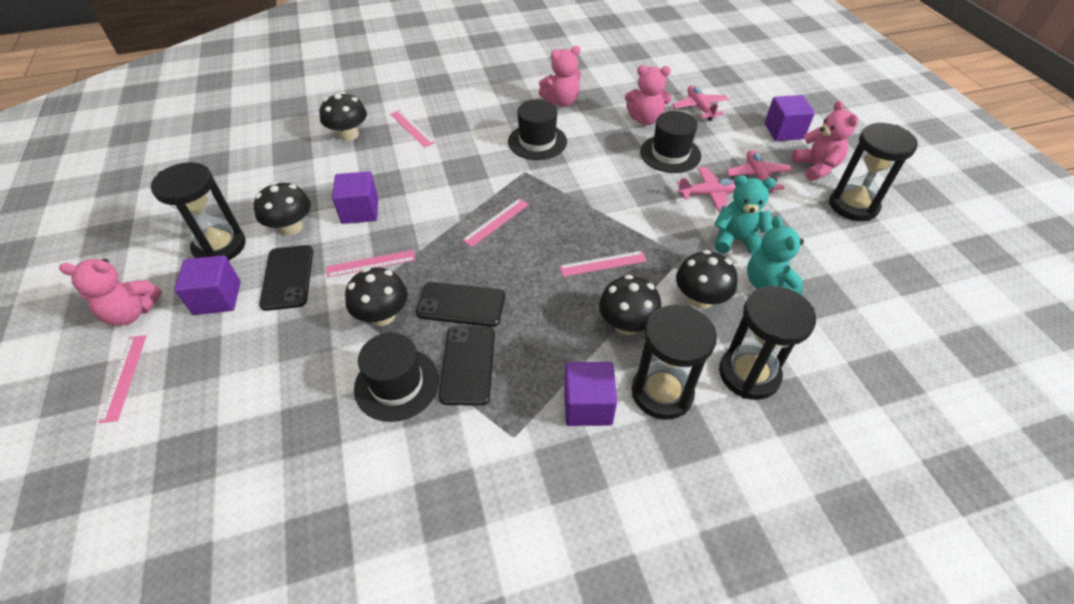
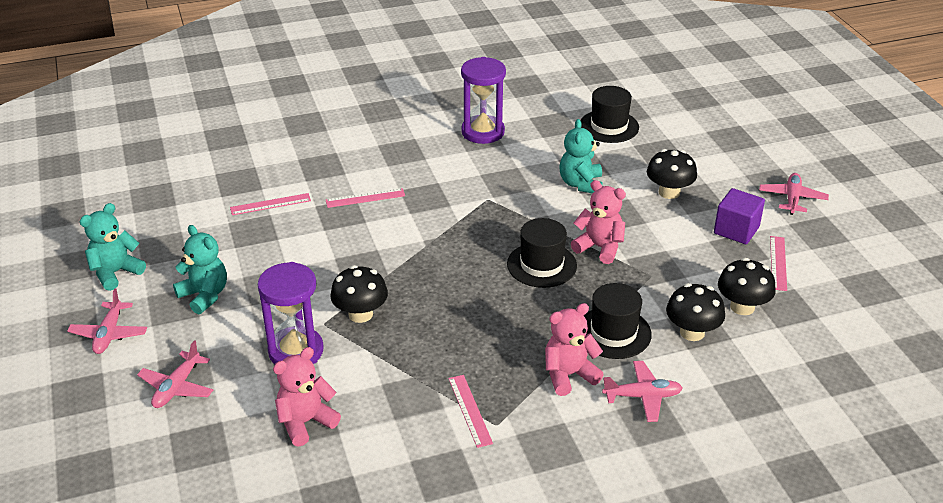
black hourglass: 4 -> 0
black mushroom: 5 -> 4
black phone: 3 -> 0
pink plane: 3 -> 4
pink ruler: 5 -> 4
pink teddy bear: 4 -> 3
purple cube: 4 -> 1
purple hourglass: 0 -> 2
turquoise teddy bear: 2 -> 3

